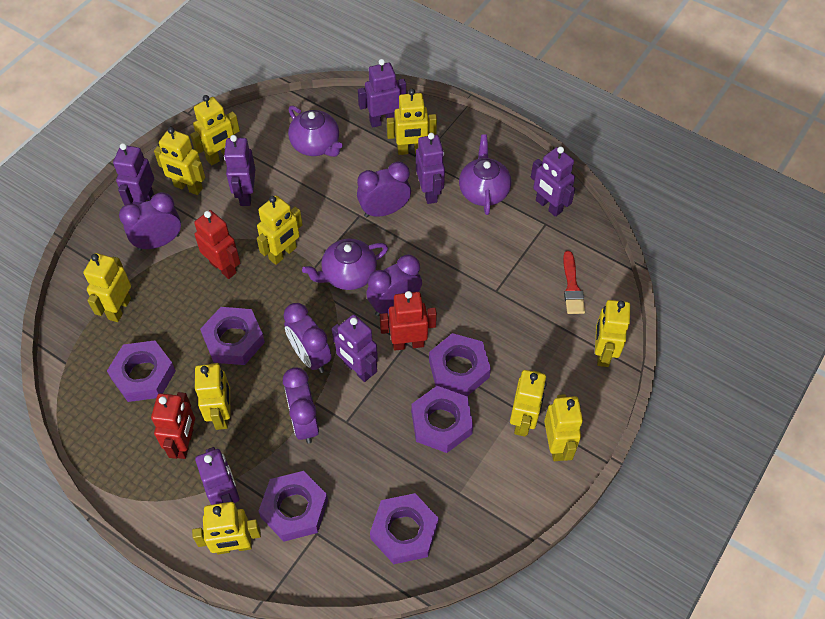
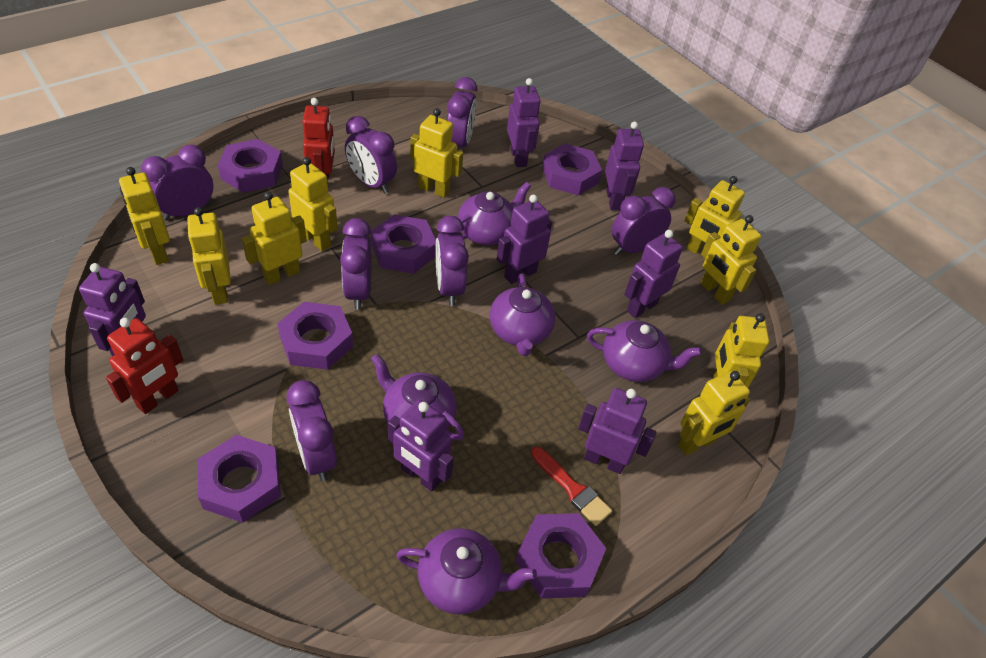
purple clock: 5 -> 7
purple teapot: 3 -> 5
red robot: 3 -> 2
yellow robot: 10 -> 9

